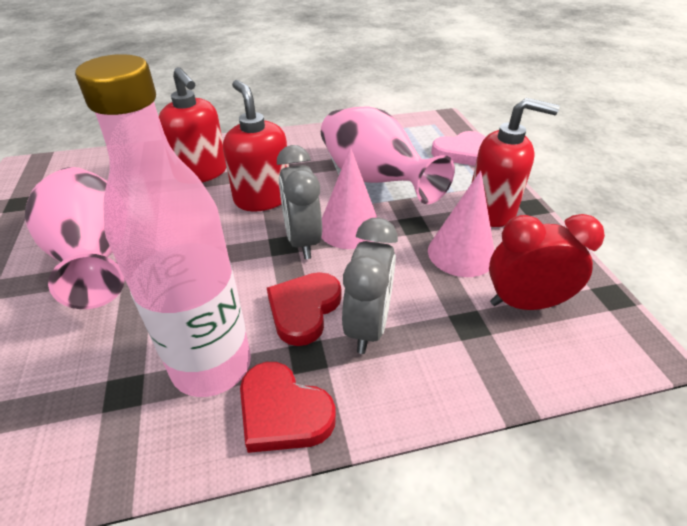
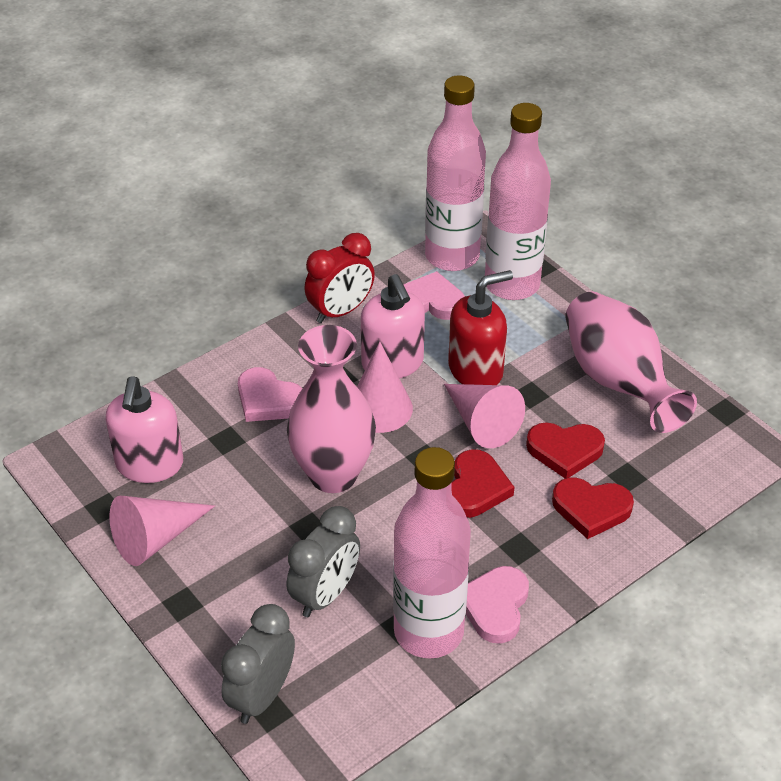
pink bottle: 1 -> 3
pink cone: 2 -> 3
pink heart: 1 -> 3
pink soap dispenser: 0 -> 2
red heart: 2 -> 3
red soap dispenser: 3 -> 1

